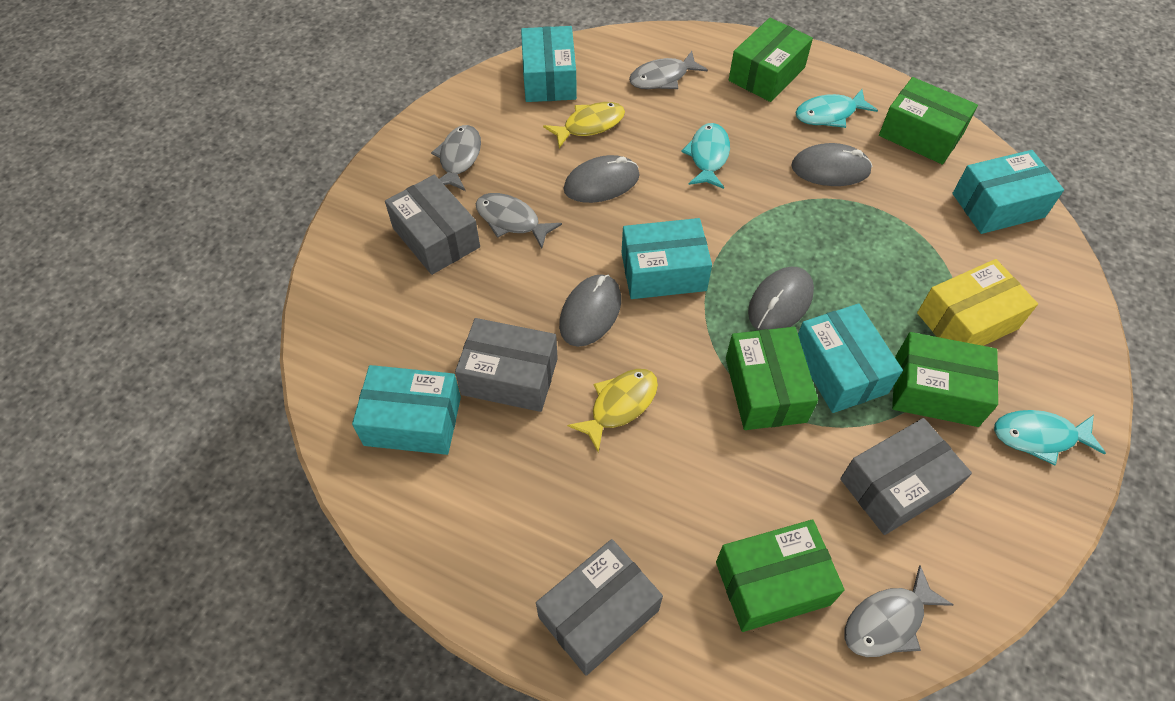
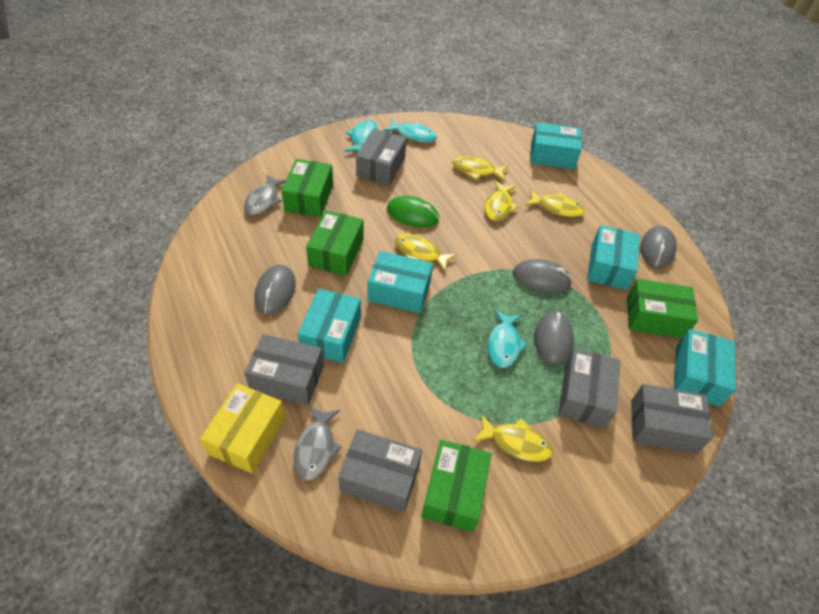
green box: 5 -> 4
green mouse: 0 -> 1
grey box: 4 -> 5
grey fish: 4 -> 2
yellow fish: 2 -> 5

